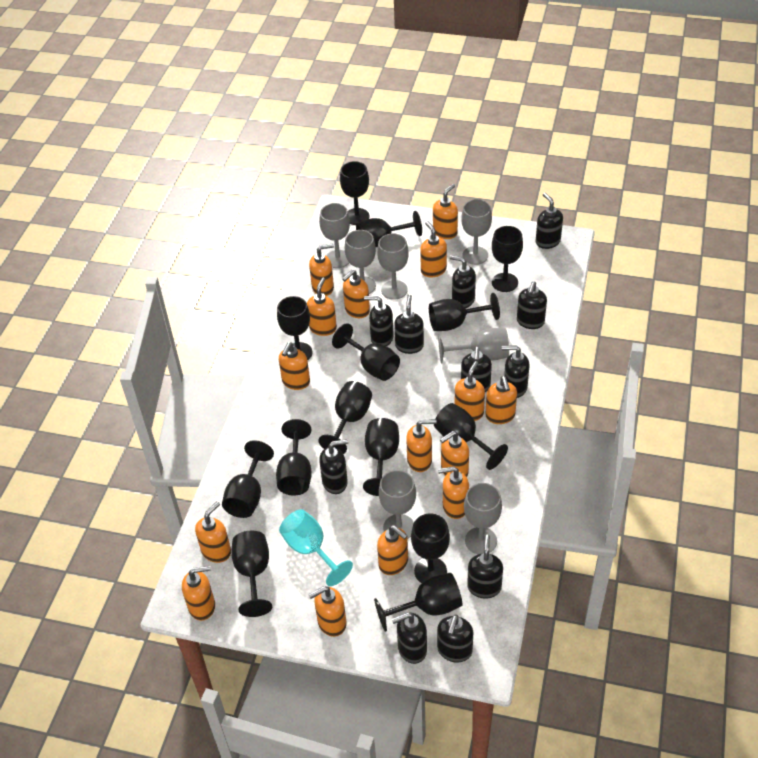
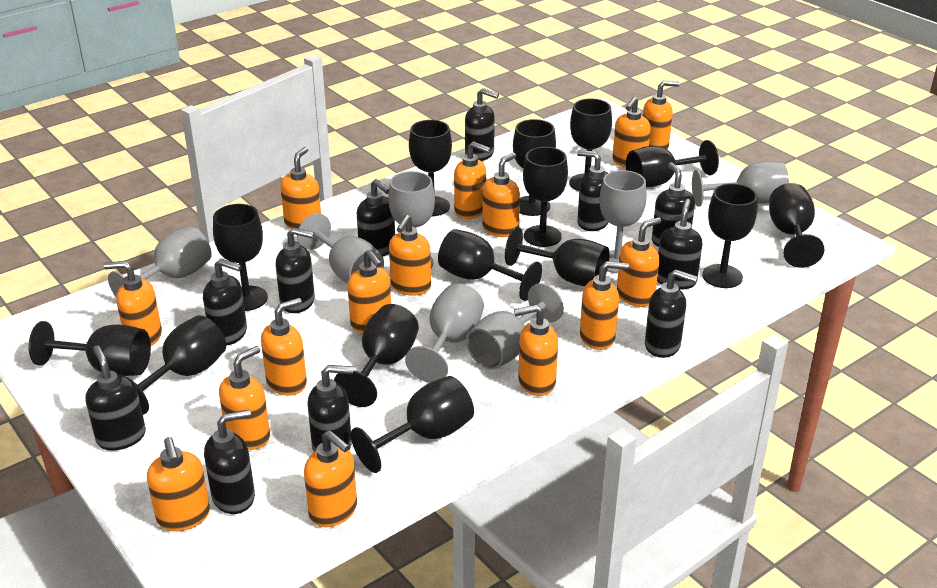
turquoise goblet: 1 -> 0

